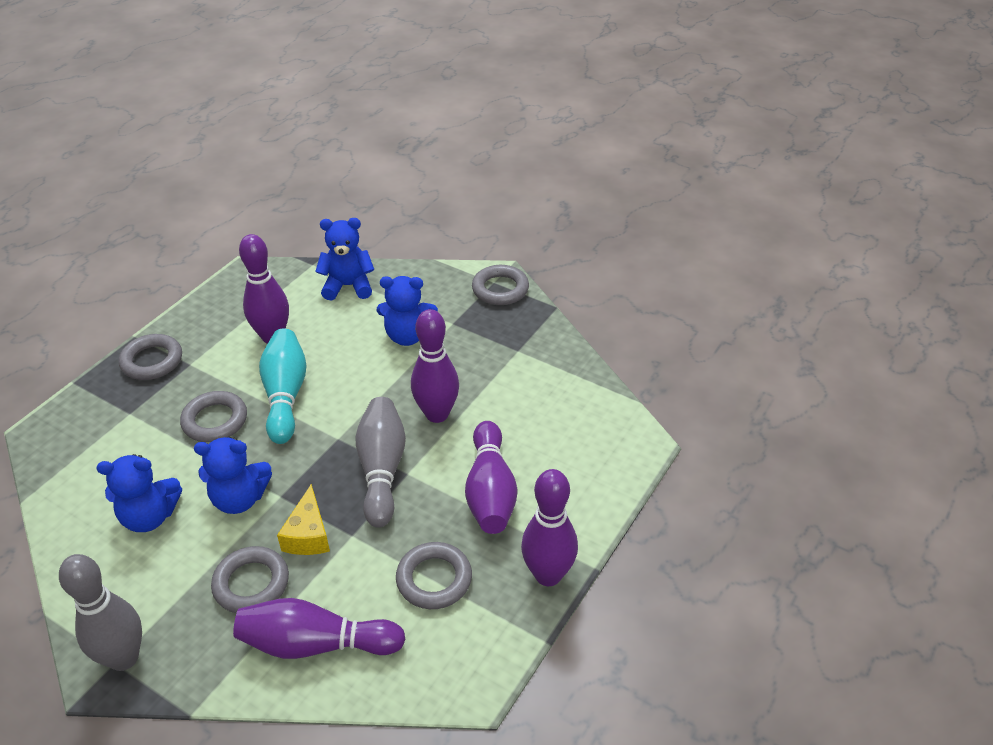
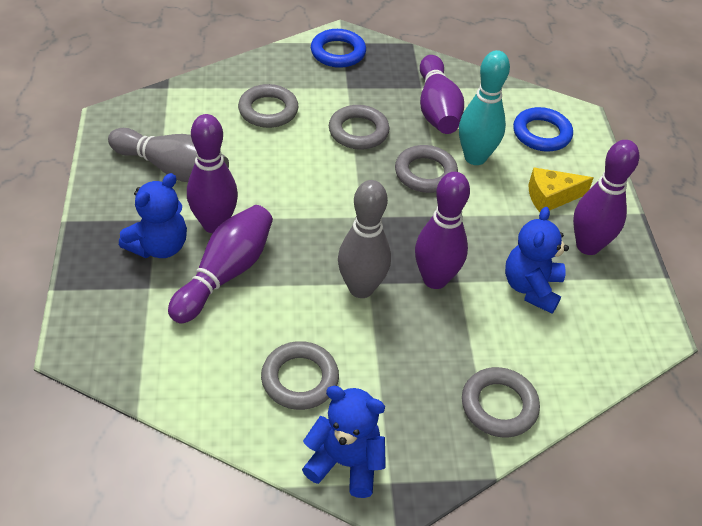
blue ring: 0 -> 2
blue teddy bear: 4 -> 3

